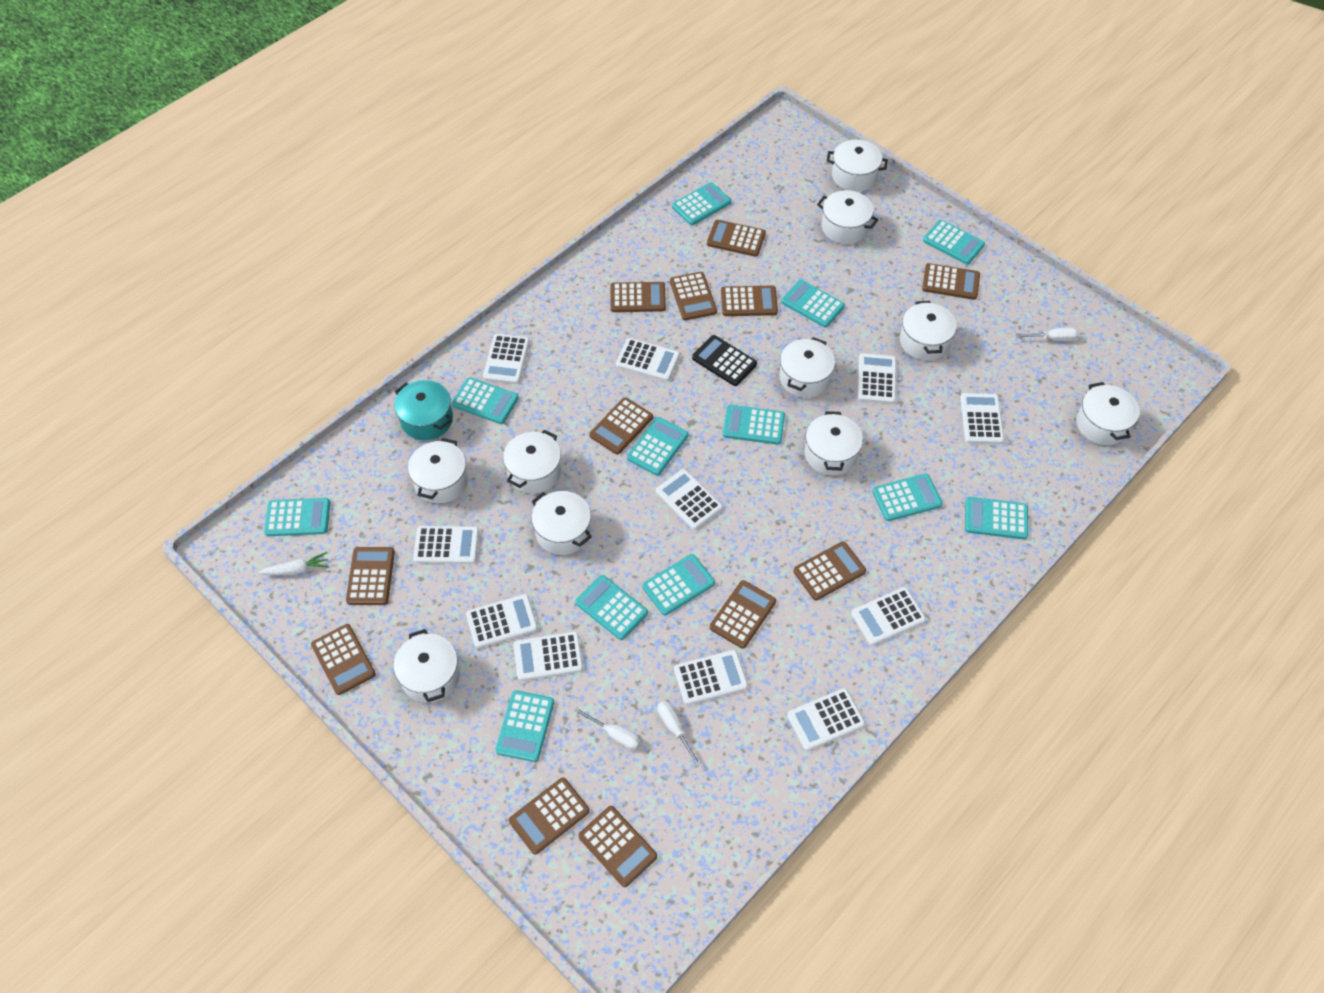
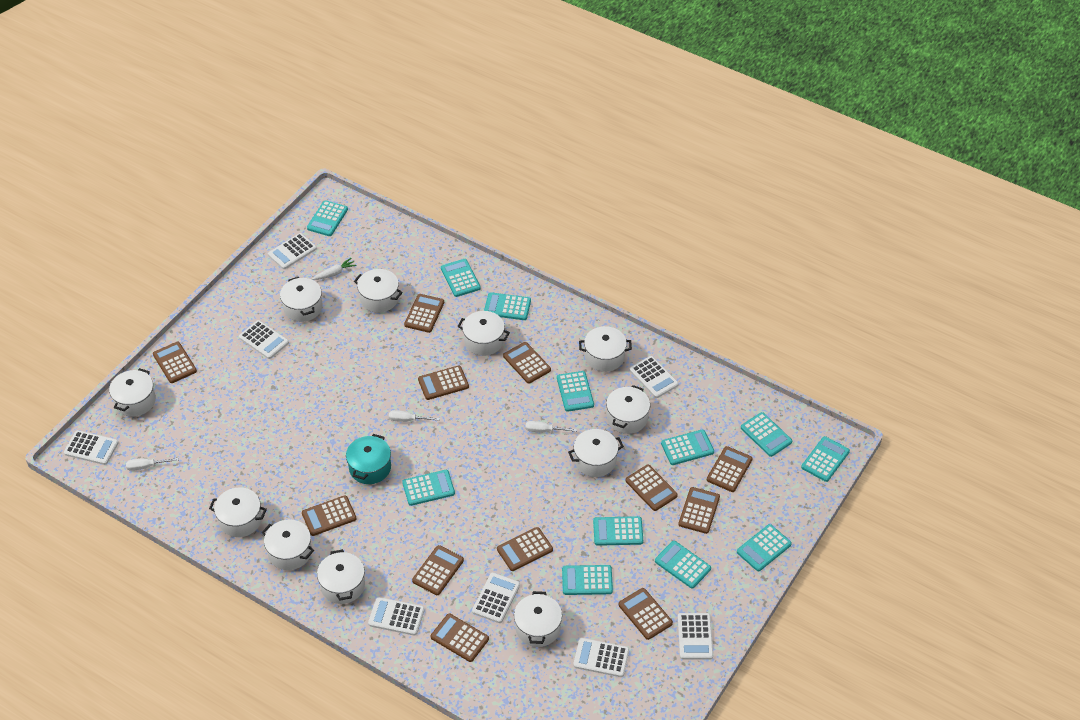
black calculator: 1 -> 0
white calculator: 11 -> 8
white pot: 10 -> 11

